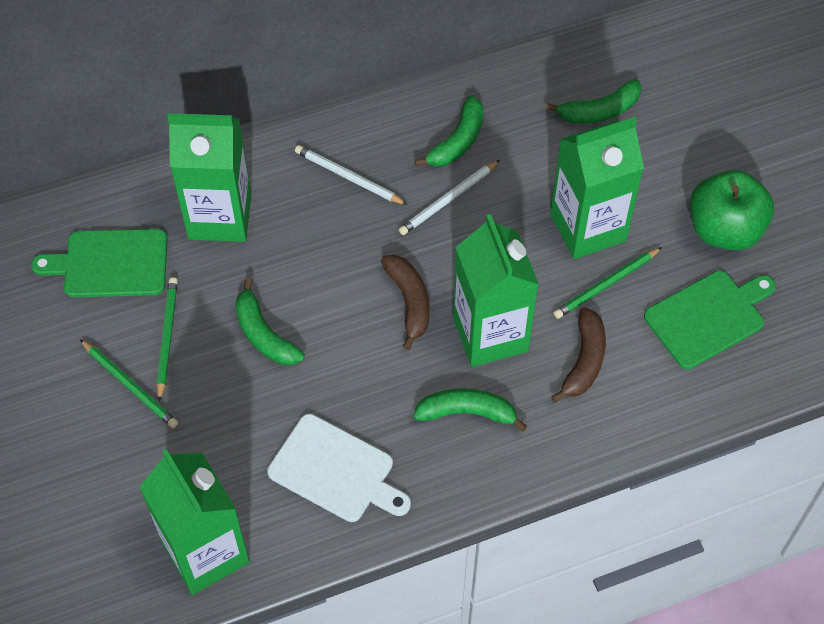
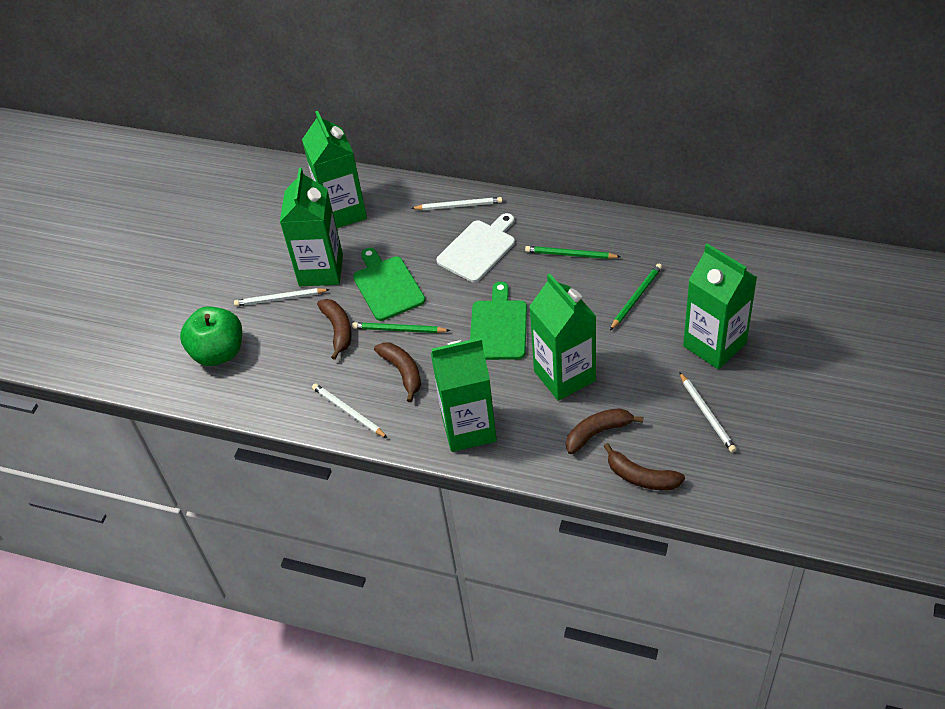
brown banana: 2 -> 4
green banana: 4 -> 0
green carton: 4 -> 5
white pencil: 2 -> 4

